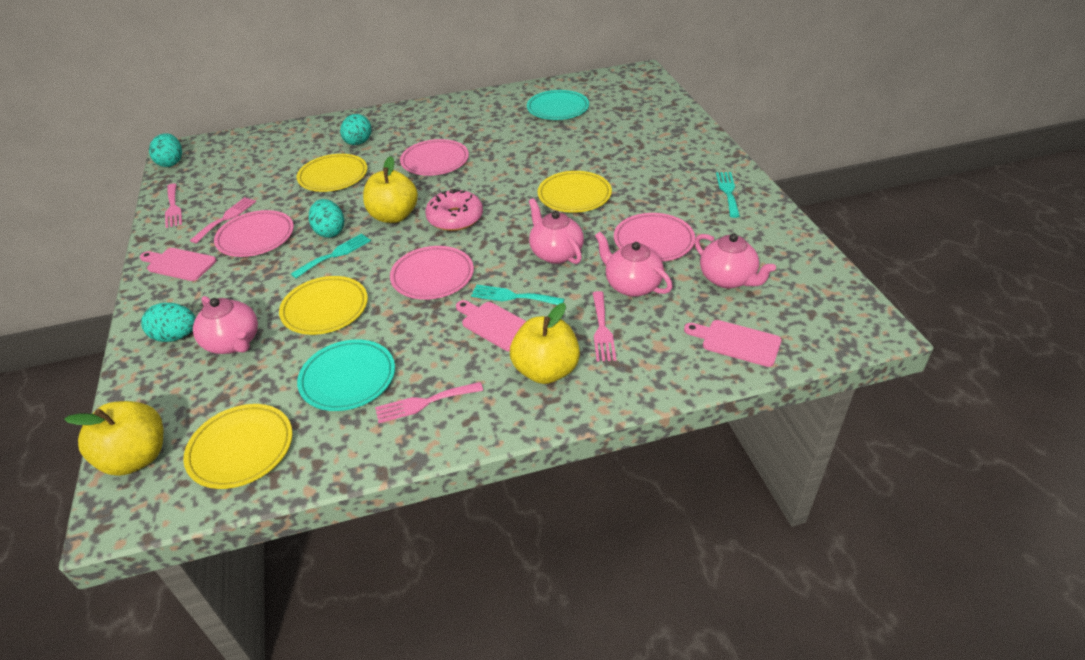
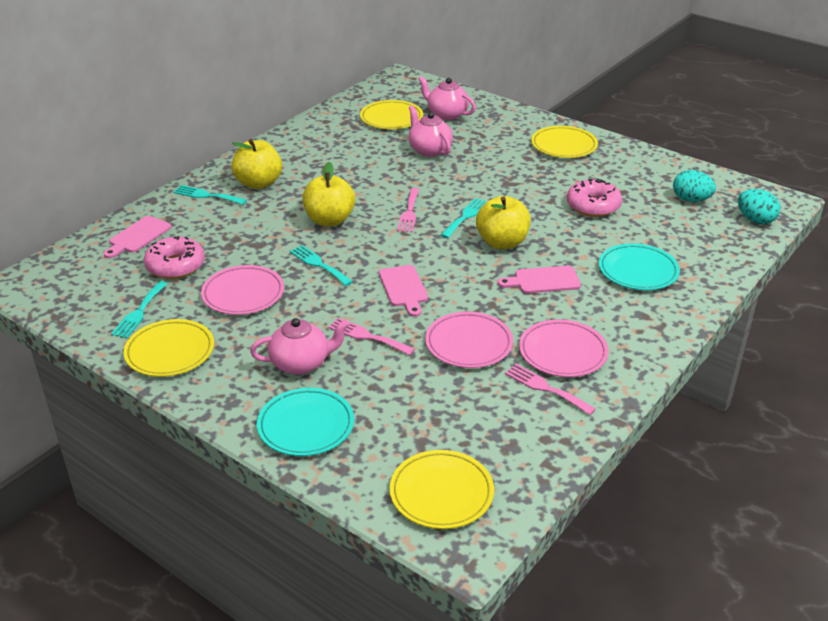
pink donut: 1 -> 2
pink fork: 4 -> 3
pink plate: 4 -> 3
pink teapot: 4 -> 3
turquoise egg: 4 -> 2
turquoise fork: 3 -> 4

